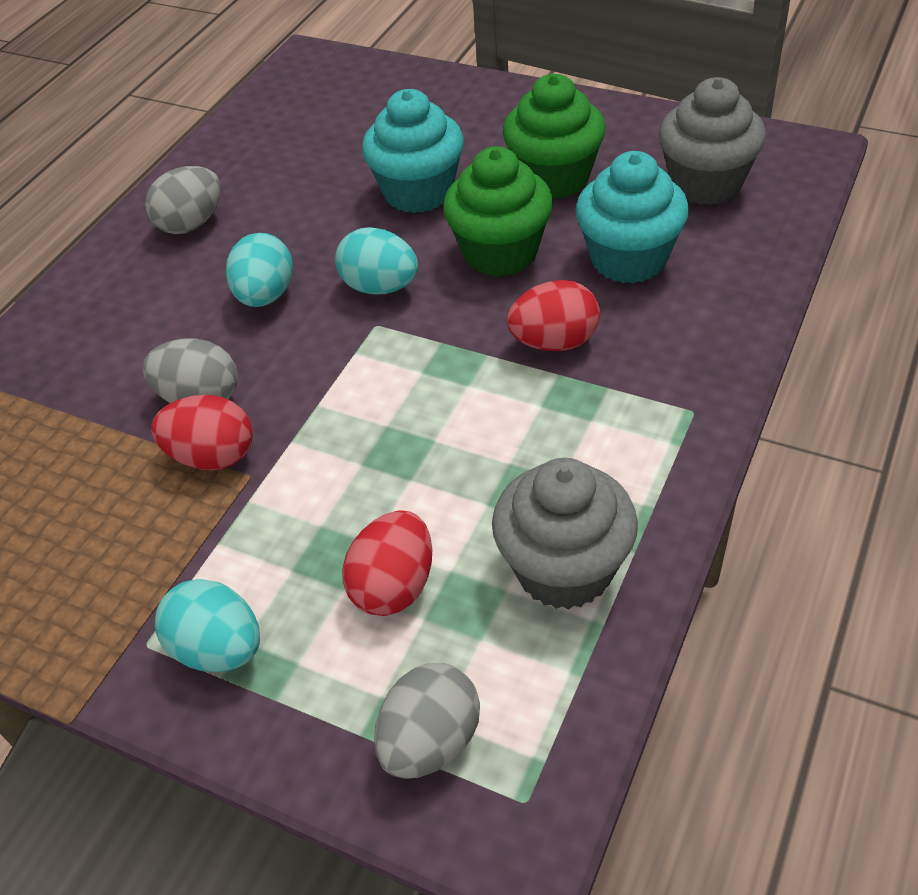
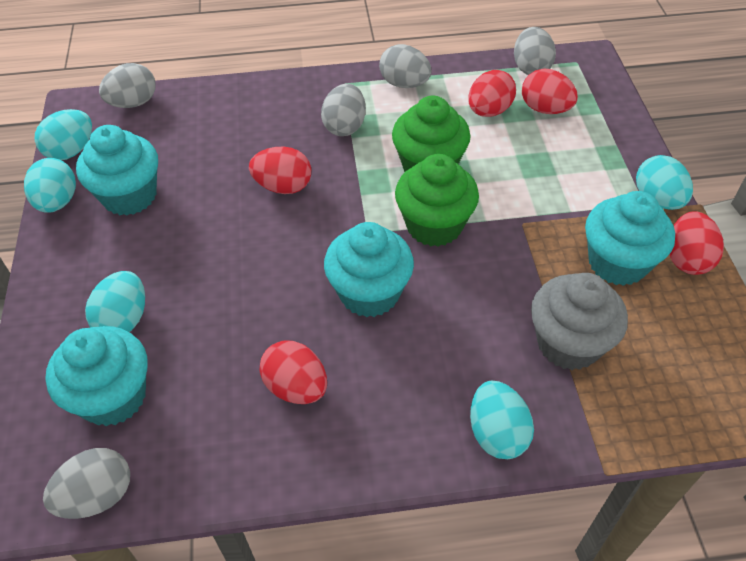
grey cupcake: 2 -> 1
grey egg: 3 -> 5
red egg: 3 -> 5
turquoise cupcake: 2 -> 4
turquoise egg: 3 -> 5

